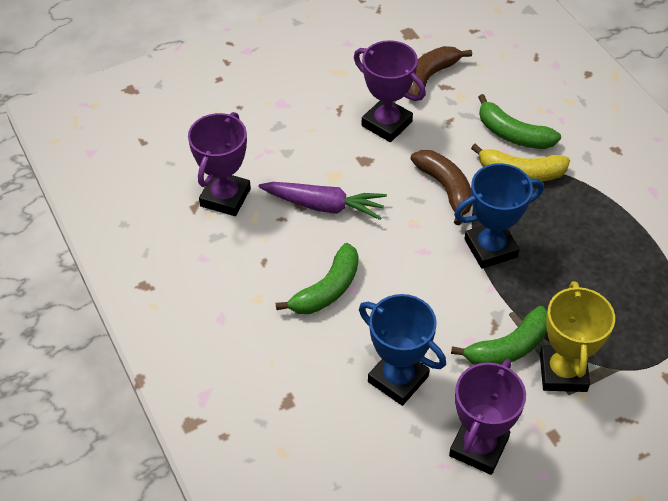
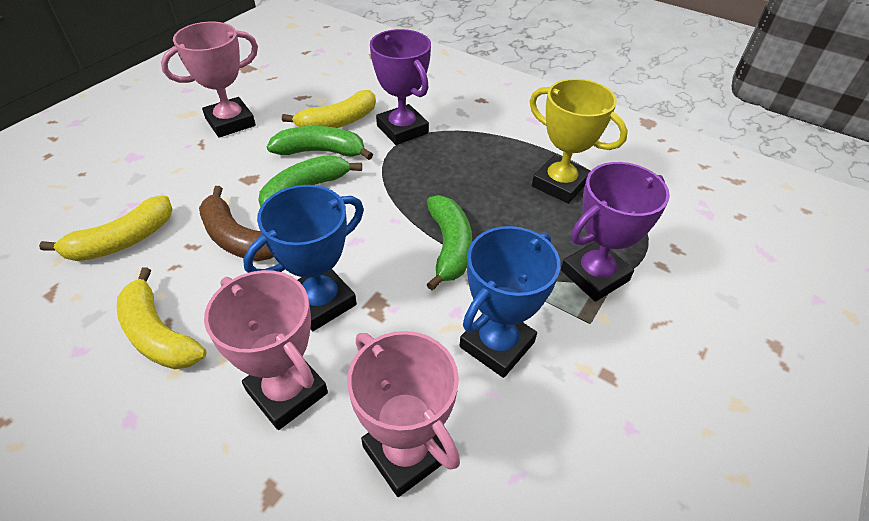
brown banana: 2 -> 1
pink trophy: 0 -> 3
purple carrot: 1 -> 0
purple trophy: 3 -> 2
yellow banana: 1 -> 3

